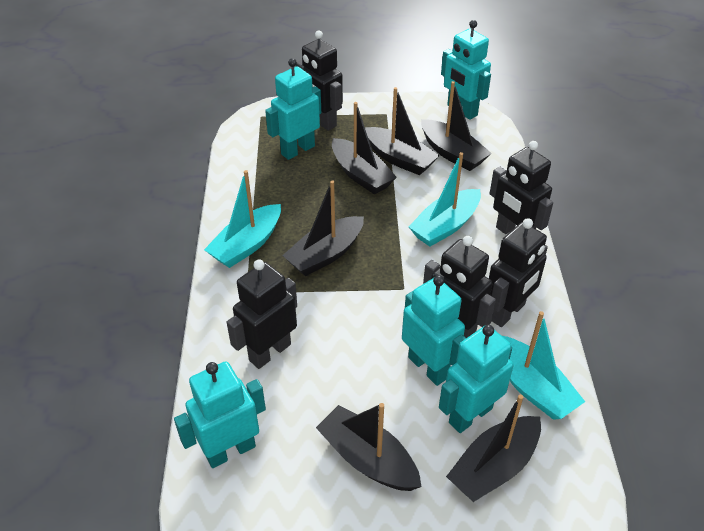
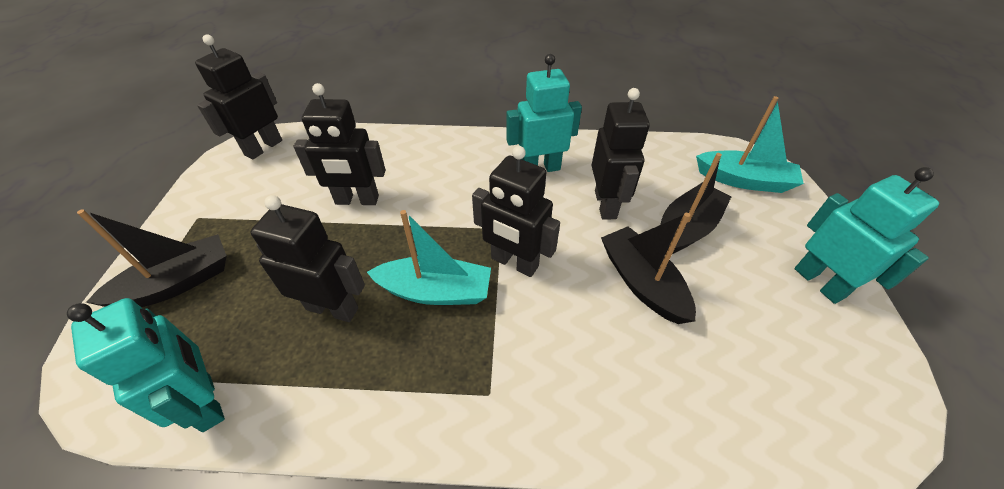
black boat: 6 -> 3
turquoise boat: 3 -> 2
turquoise robot: 5 -> 3

